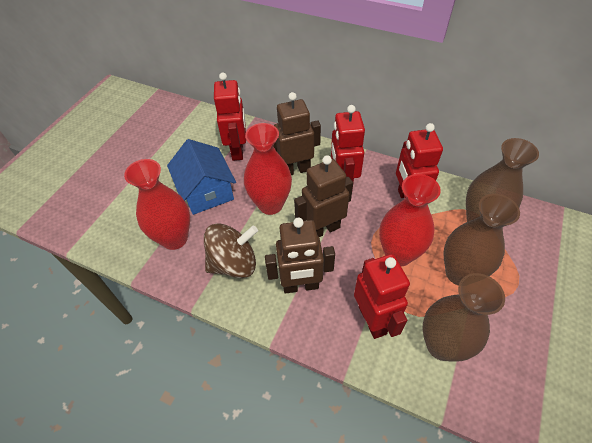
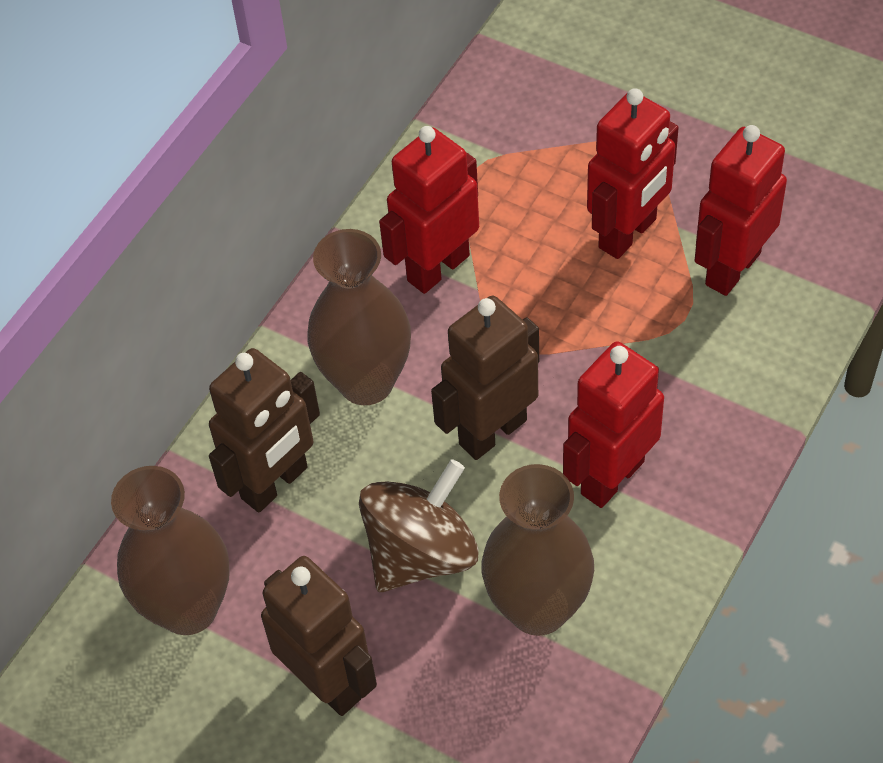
blue house: 1 -> 0
red vase: 3 -> 0

